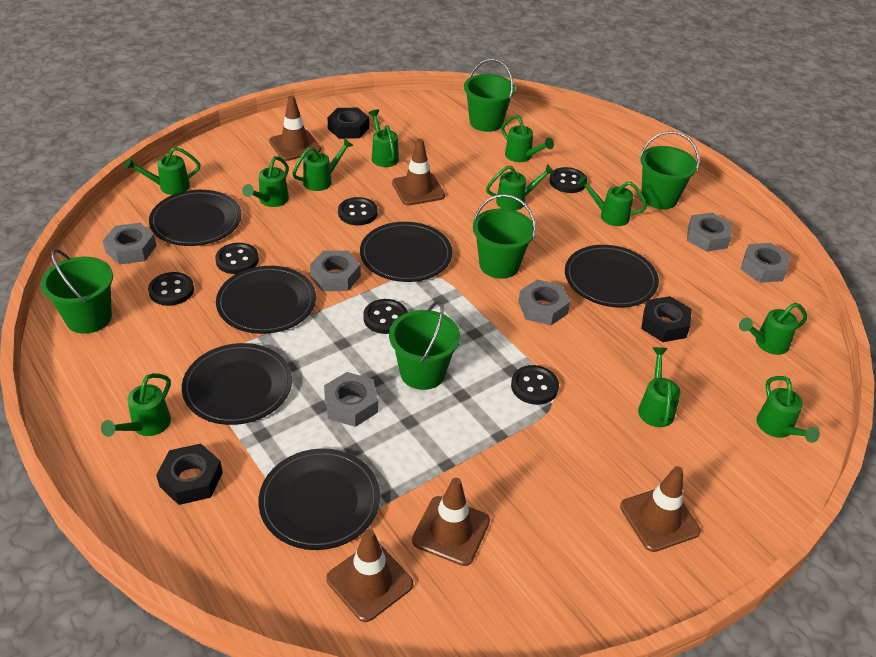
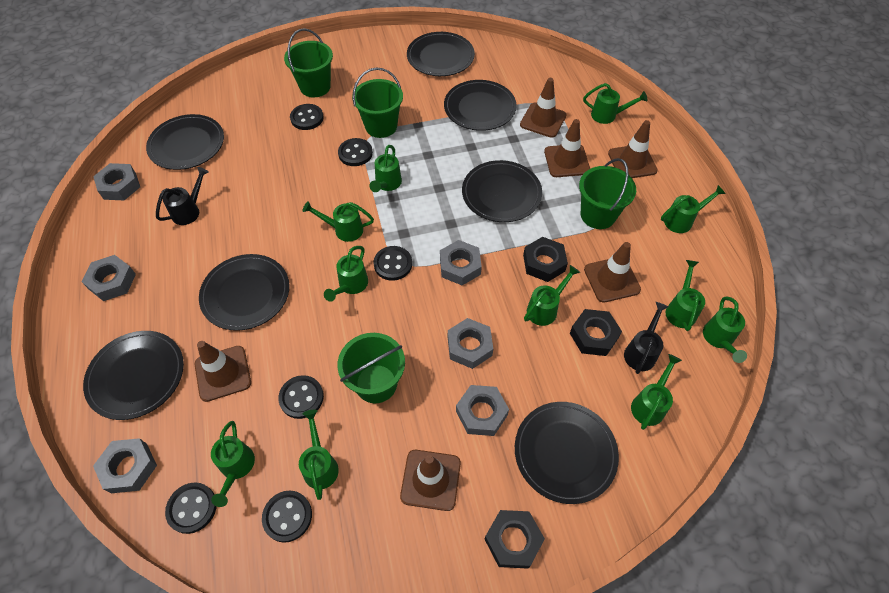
black plate: 6 -> 7
black watering can: 0 -> 2
brown traffic cone: 5 -> 6
green bucket: 5 -> 4

